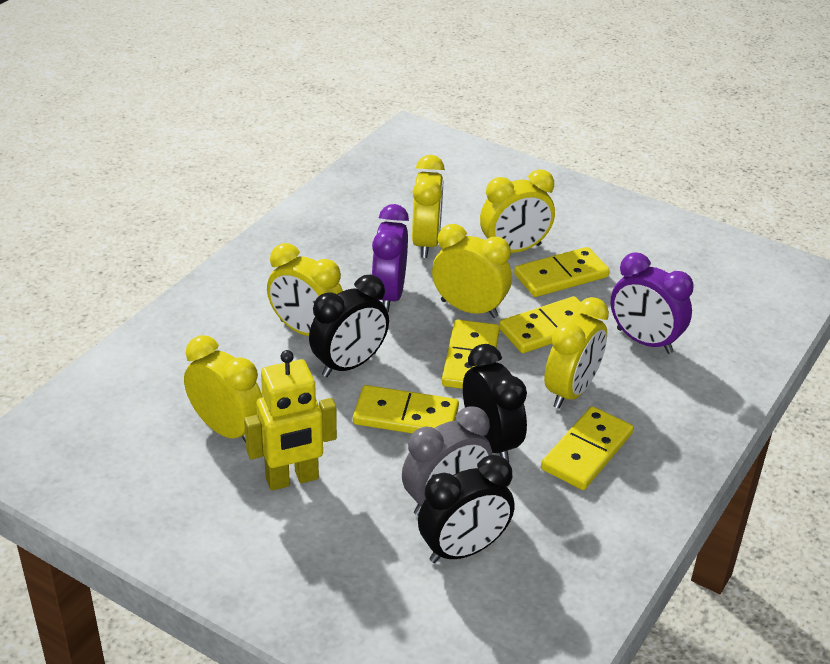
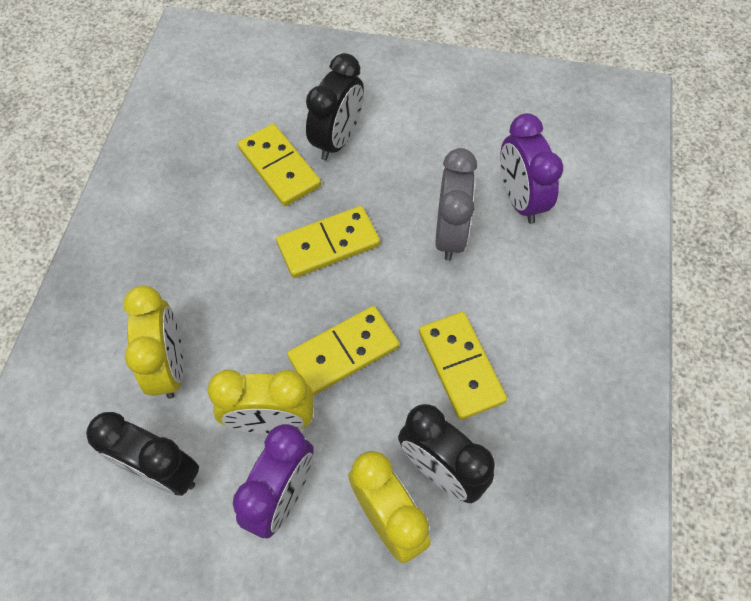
yellow clock: 6 -> 3
yellow domino: 5 -> 4
yellow robot: 1 -> 0

